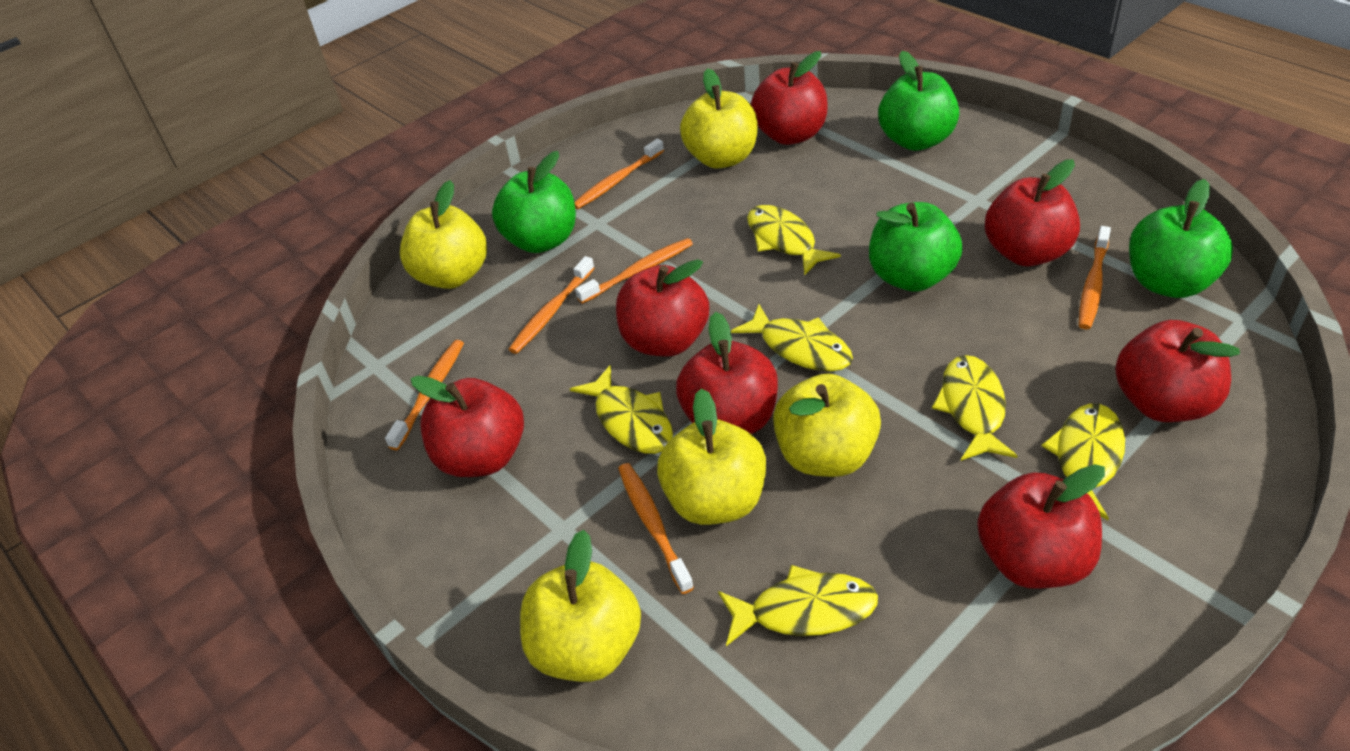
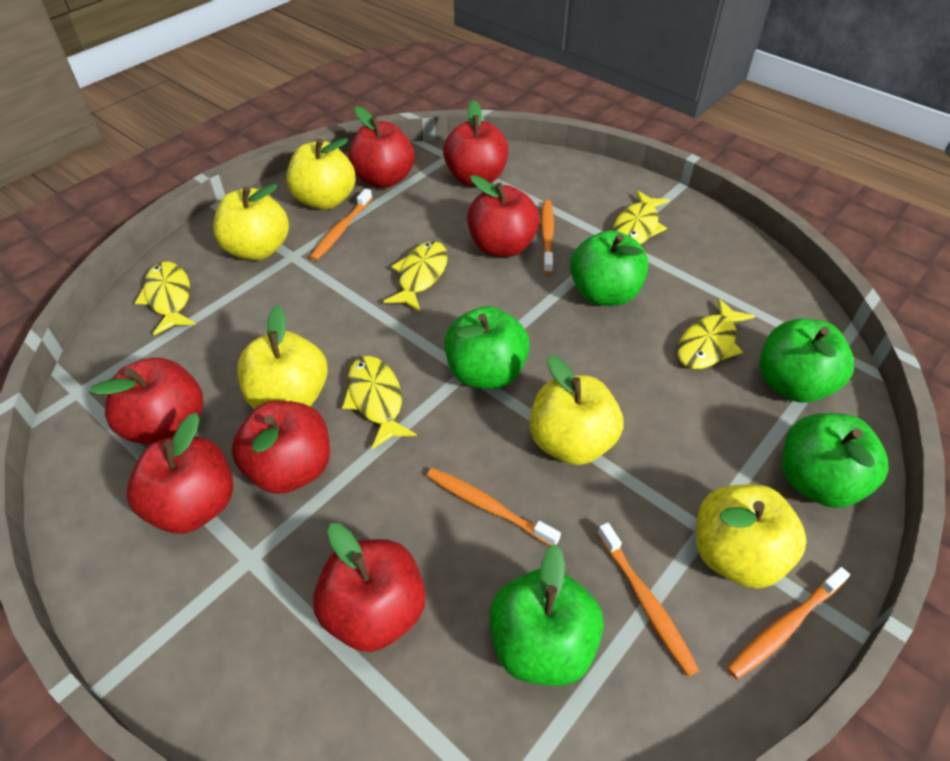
green apple: 4 -> 5
orange toothbrush: 6 -> 5
yellow fish: 6 -> 5

